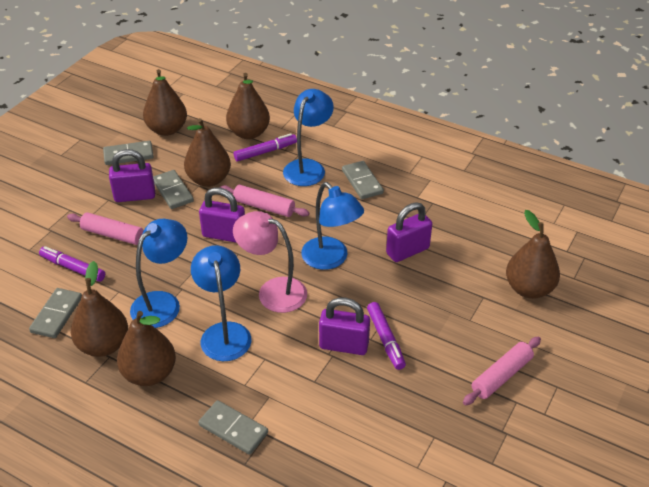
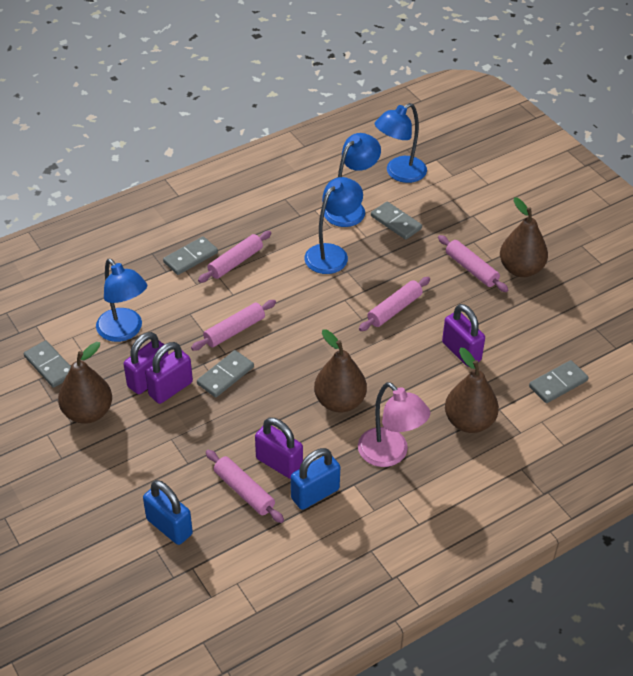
blue padlock: 0 -> 2
brown pear: 6 -> 4
pink rolling pin: 3 -> 5
purple marker: 3 -> 0

